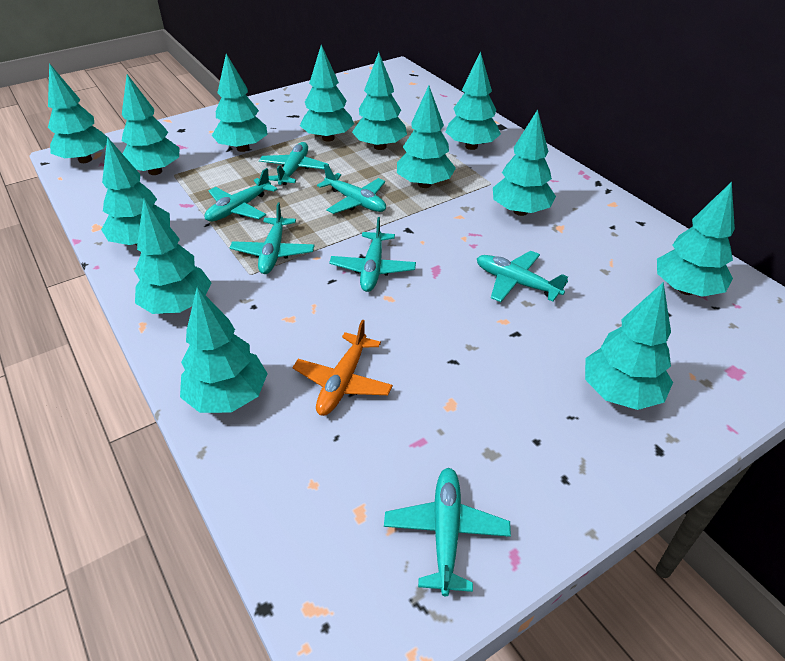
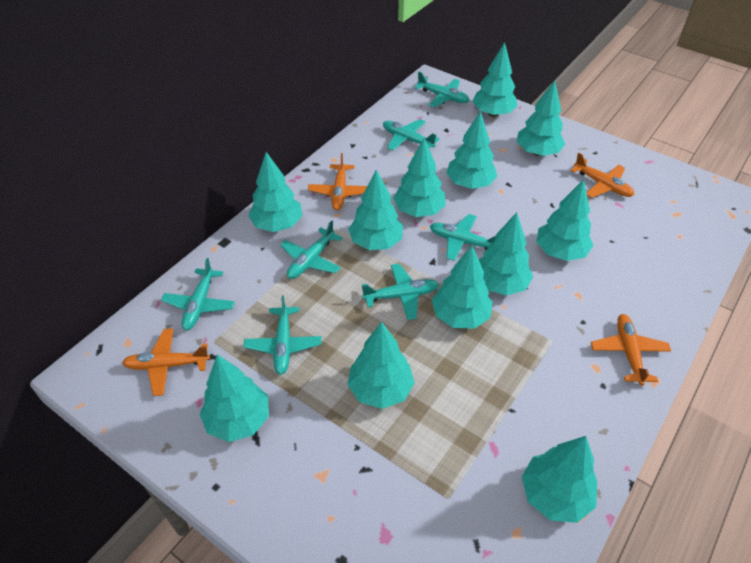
orange plane: 1 -> 4
turquoise tree: 13 -> 12

